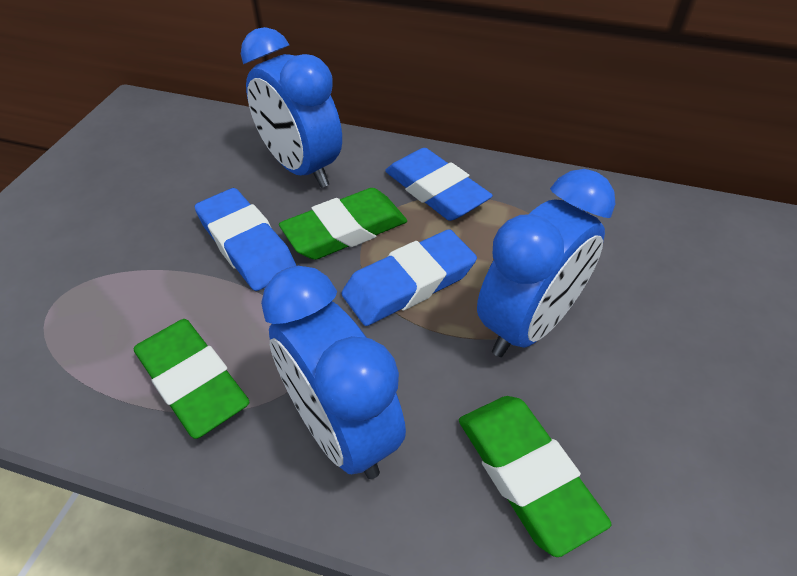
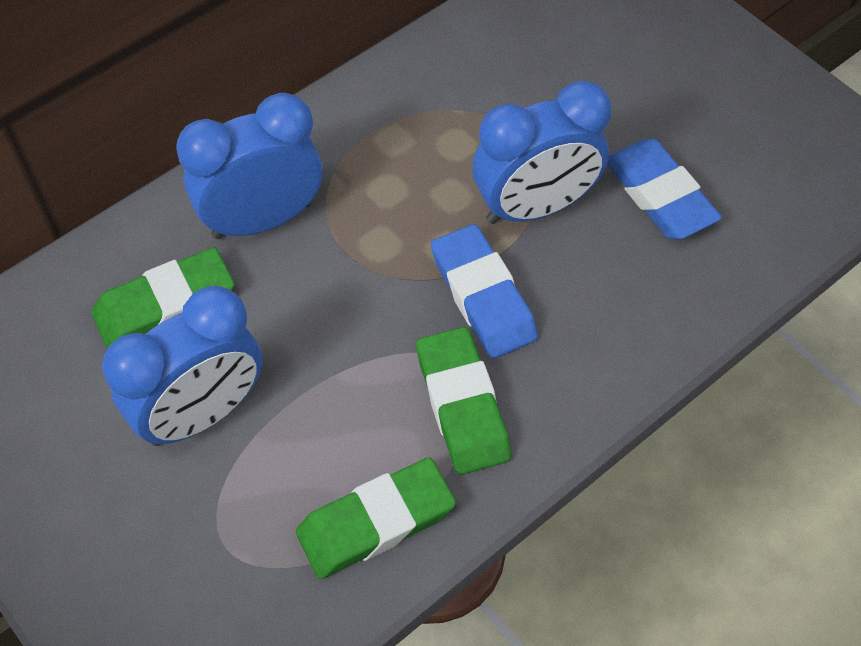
blue eraser: 3 -> 2

